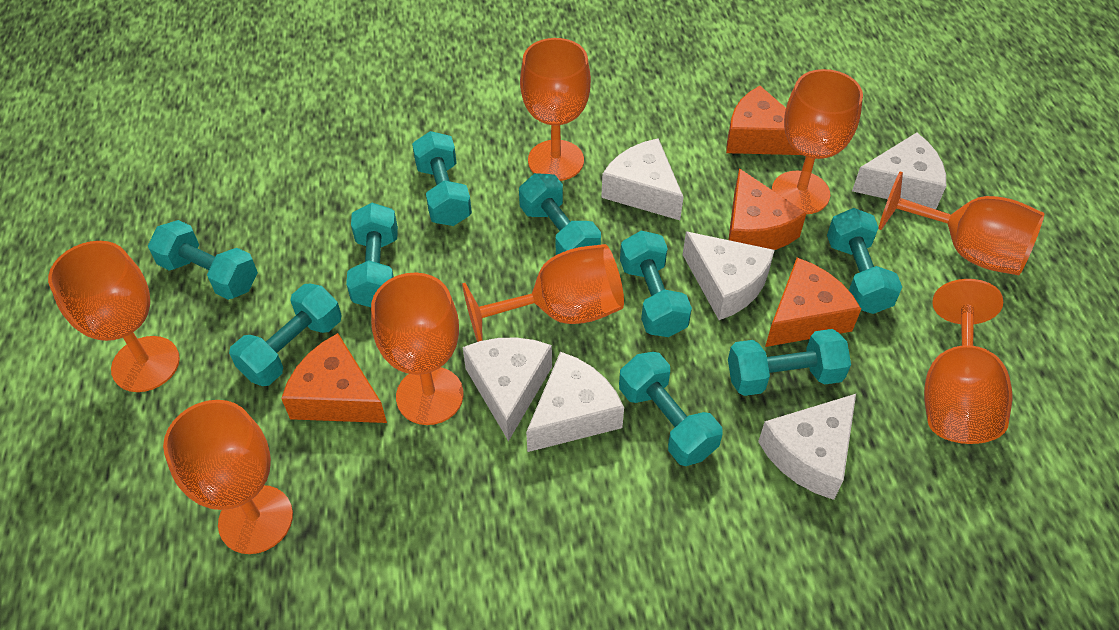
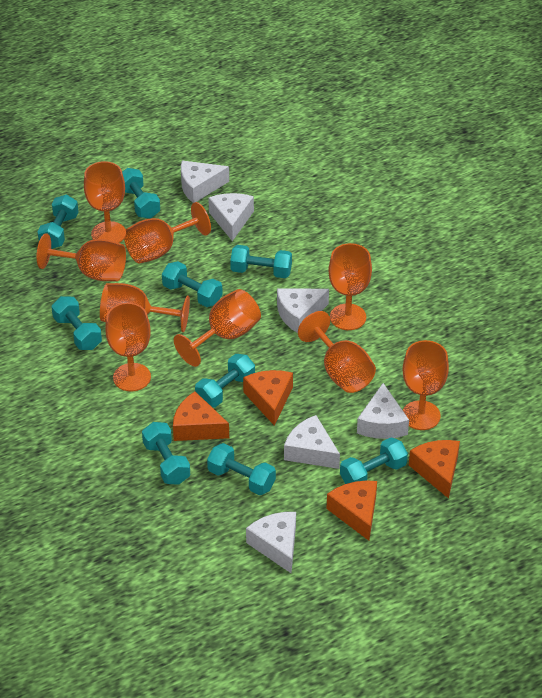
orange goblet: 8 -> 9

